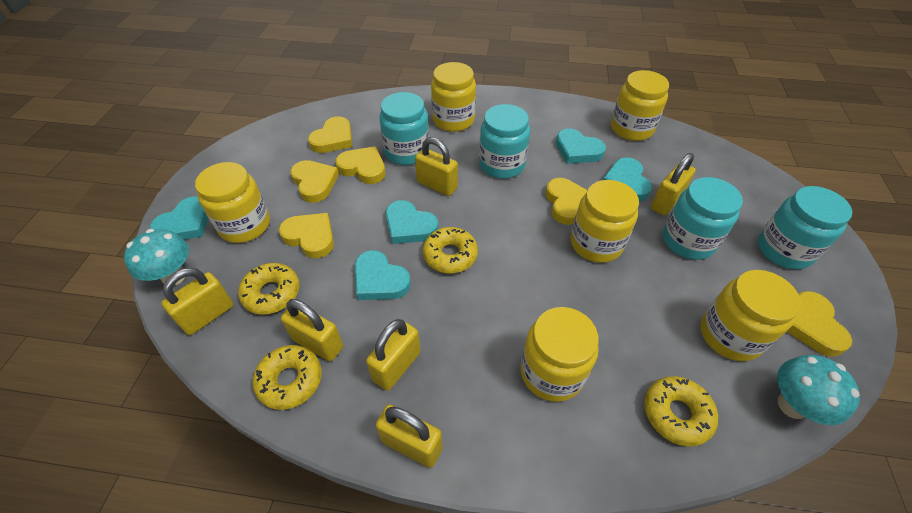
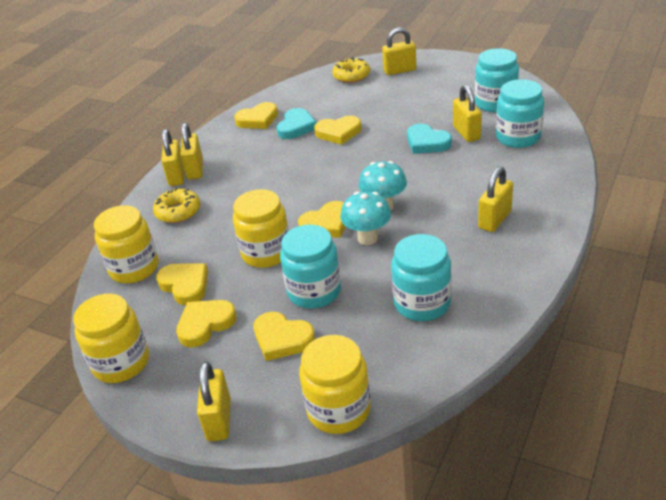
turquoise heart: 5 -> 2
yellow donut: 4 -> 2
yellow jar: 6 -> 4

